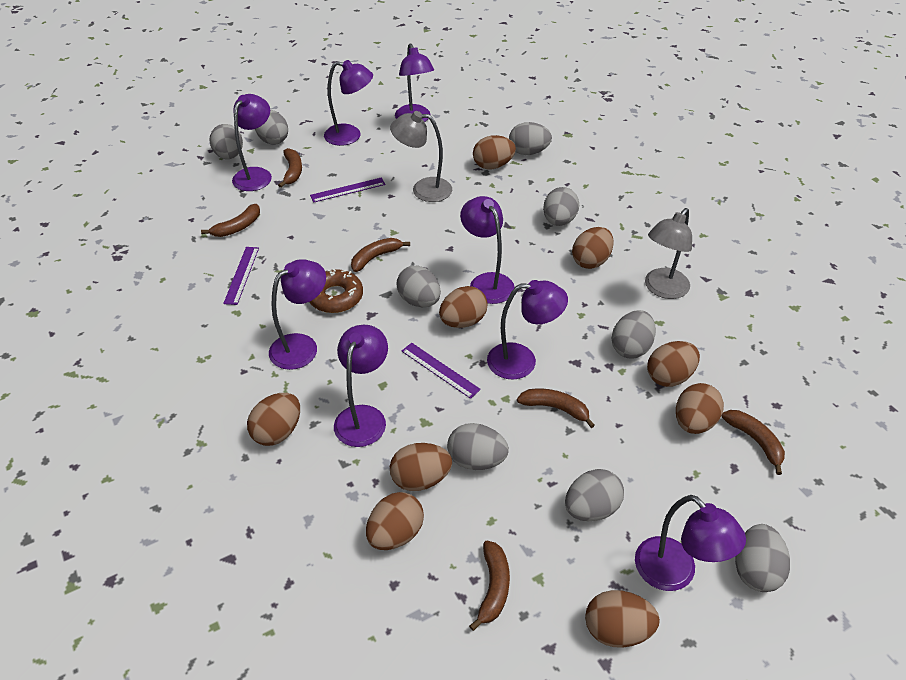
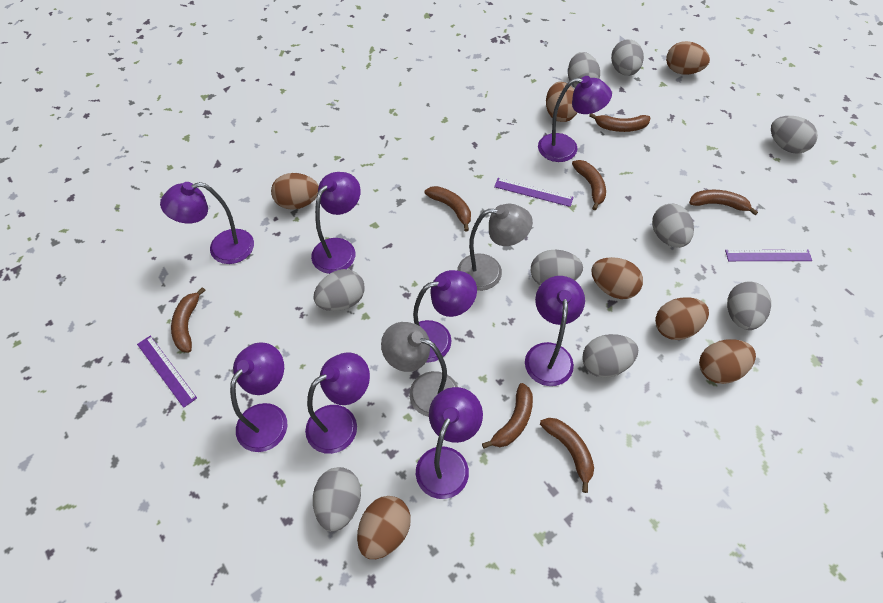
brown banana: 6 -> 7
brown donut: 1 -> 0
brown egg: 9 -> 7

